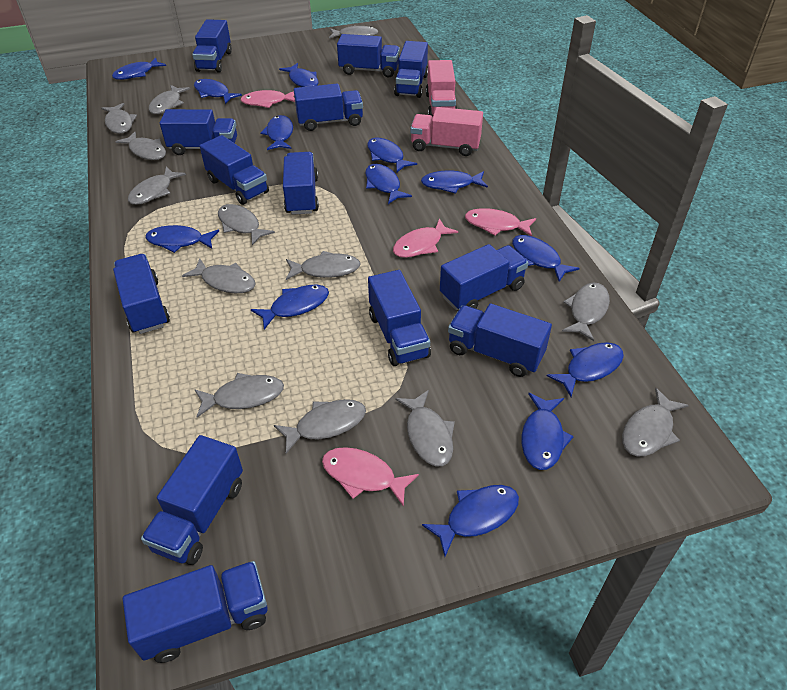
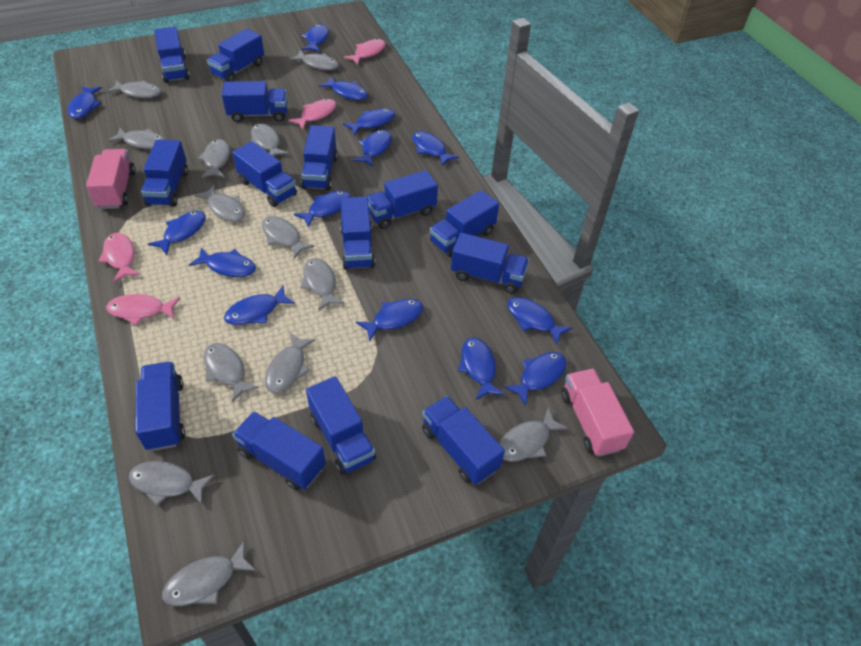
blue fish: 13 -> 14
blue truck: 13 -> 14

